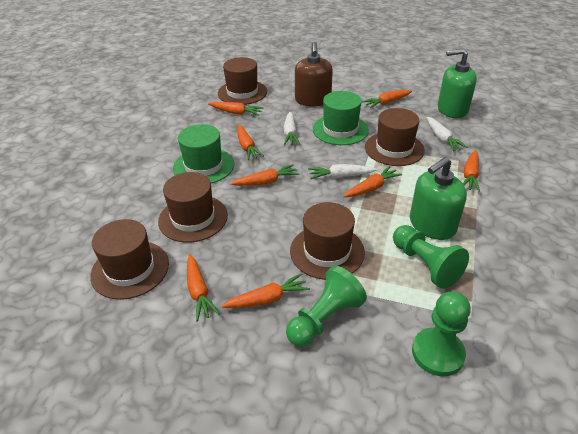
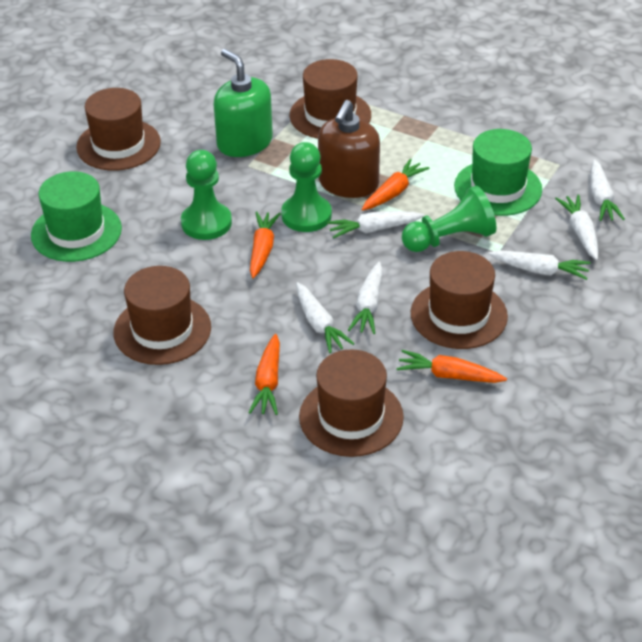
green soap dispenser: 2 -> 1
orange carrot: 8 -> 4
white carrot: 3 -> 6

